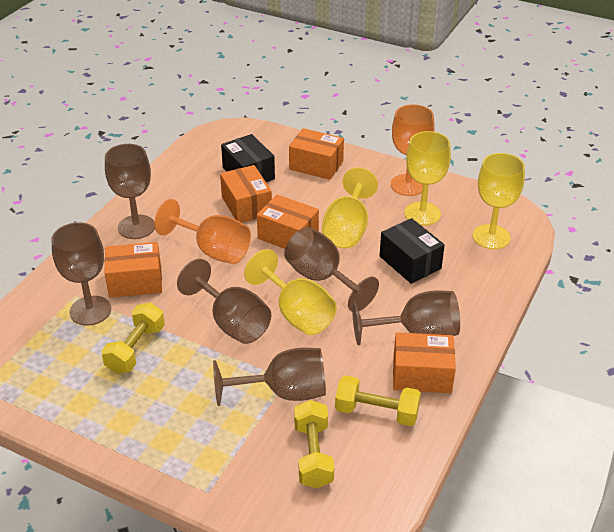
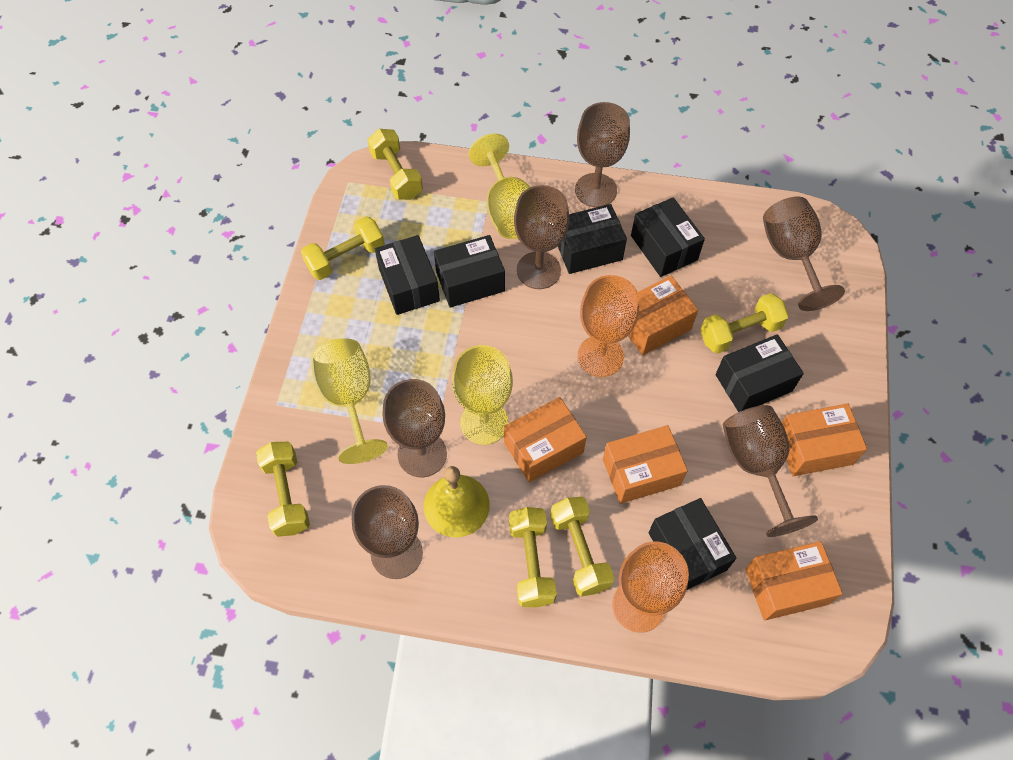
black box: 2 -> 6
yellow bell: 0 -> 1
yellow dumbbell: 3 -> 6
yellow goblet: 4 -> 3

